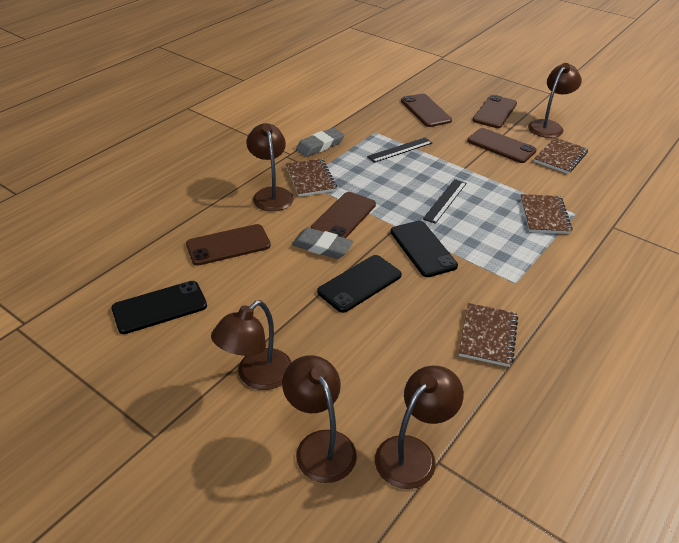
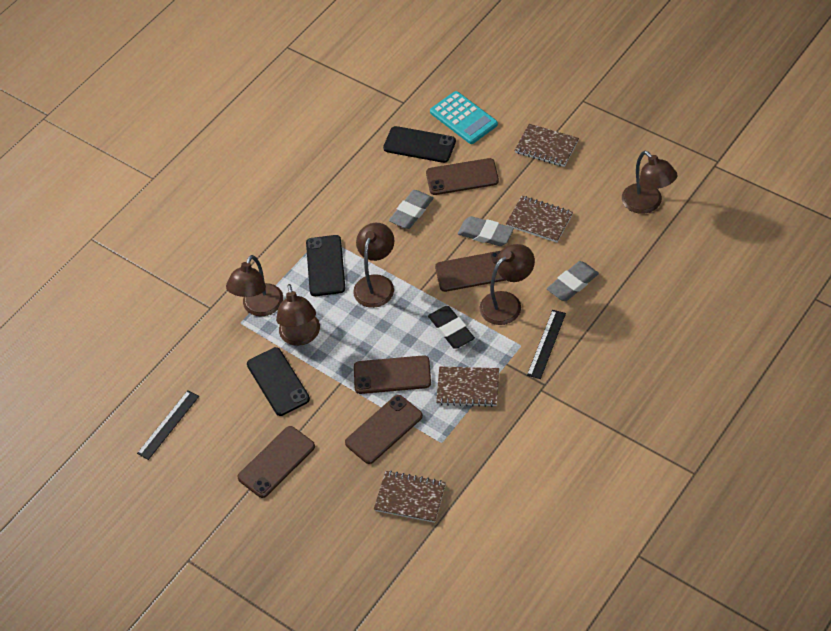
black eraser: 0 -> 1
grey eraser: 2 -> 3
turquoise calculator: 0 -> 1

